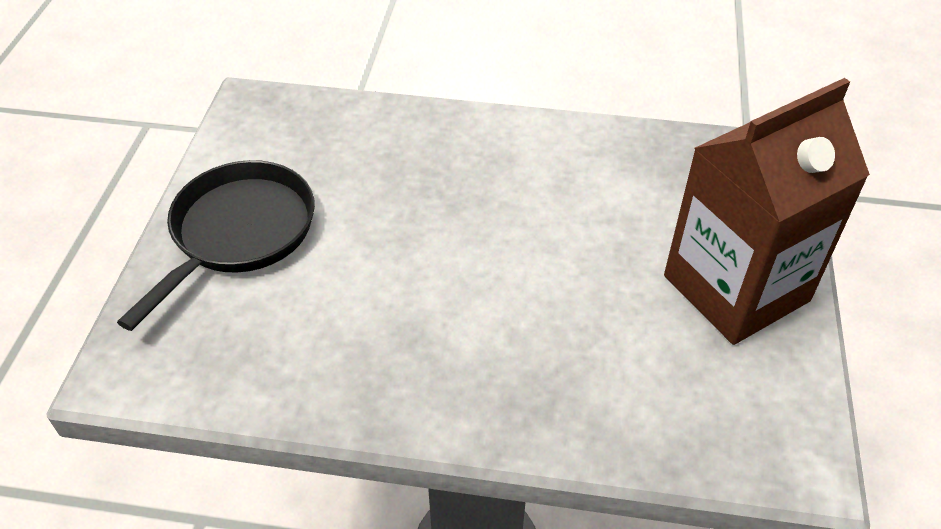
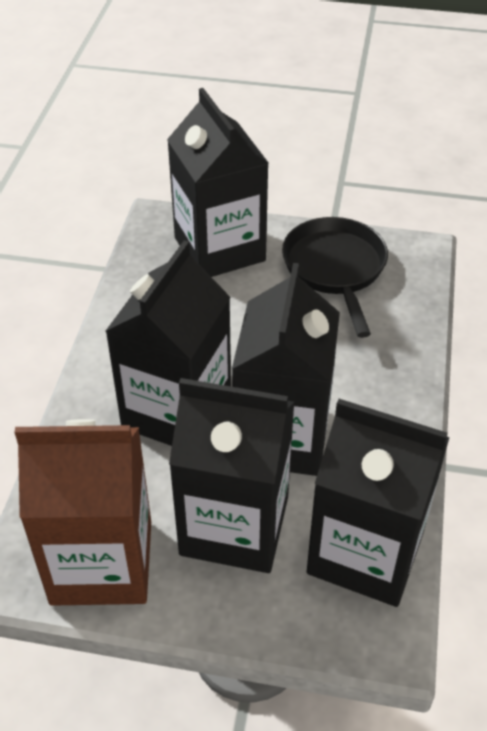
black carton: 0 -> 5

